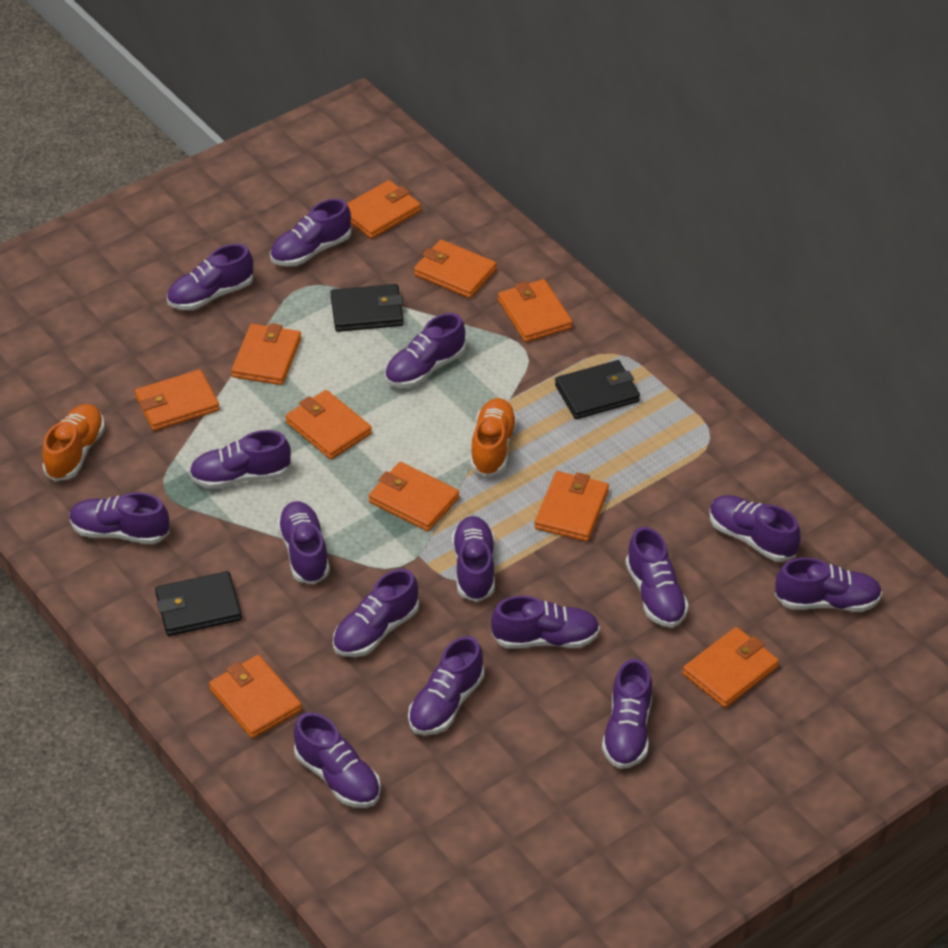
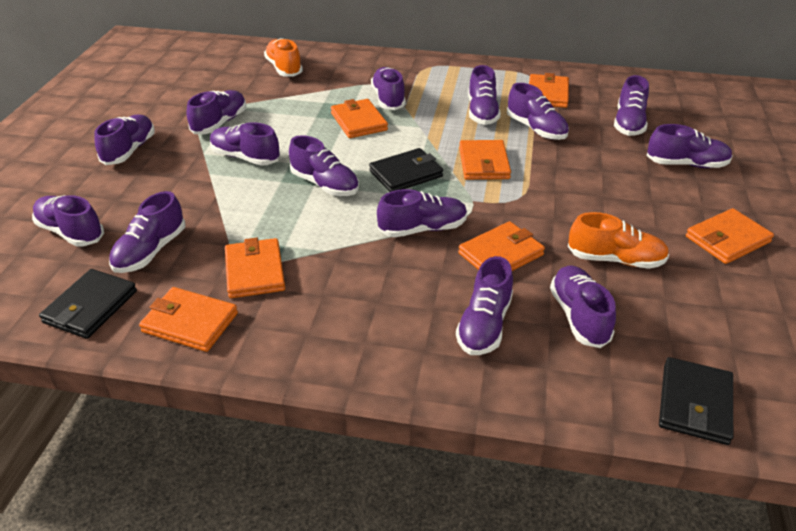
orange wallet: 10 -> 7
purple shoe: 15 -> 14

